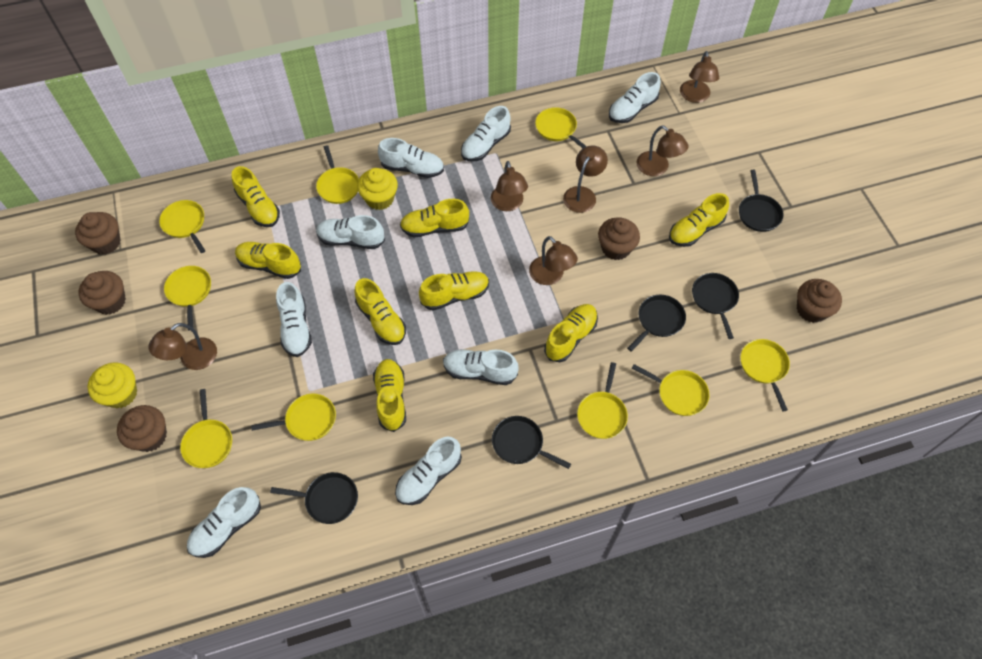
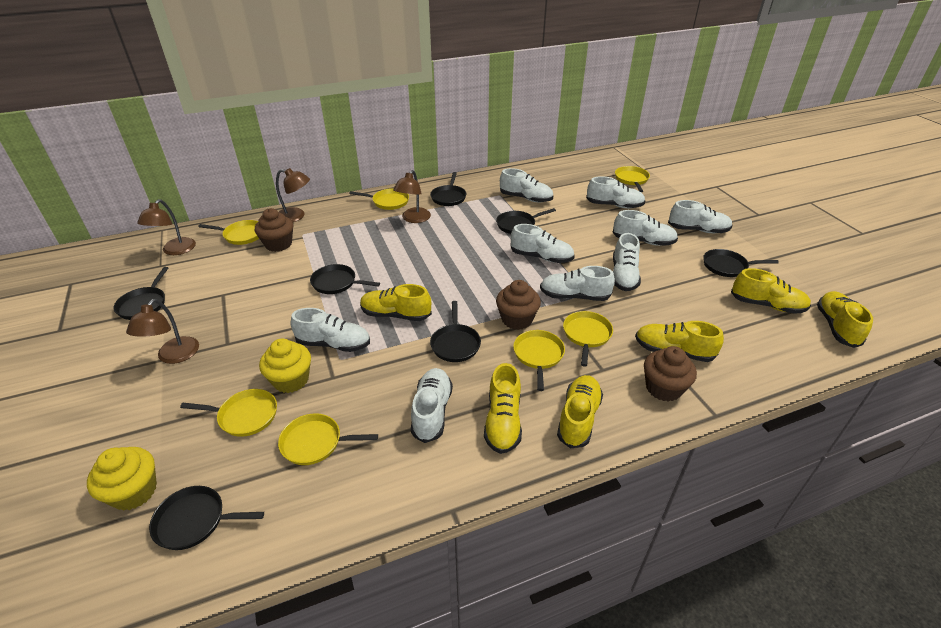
black pan: 5 -> 7
brown cupcake: 5 -> 3
brown lamp: 6 -> 4
white shoe: 8 -> 9
yellow pan: 9 -> 7
yellow shoe: 8 -> 6

